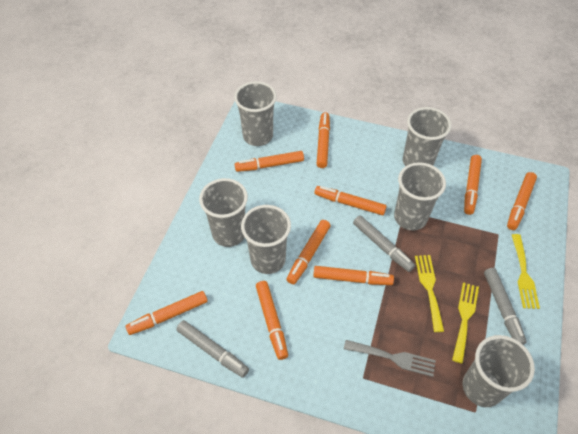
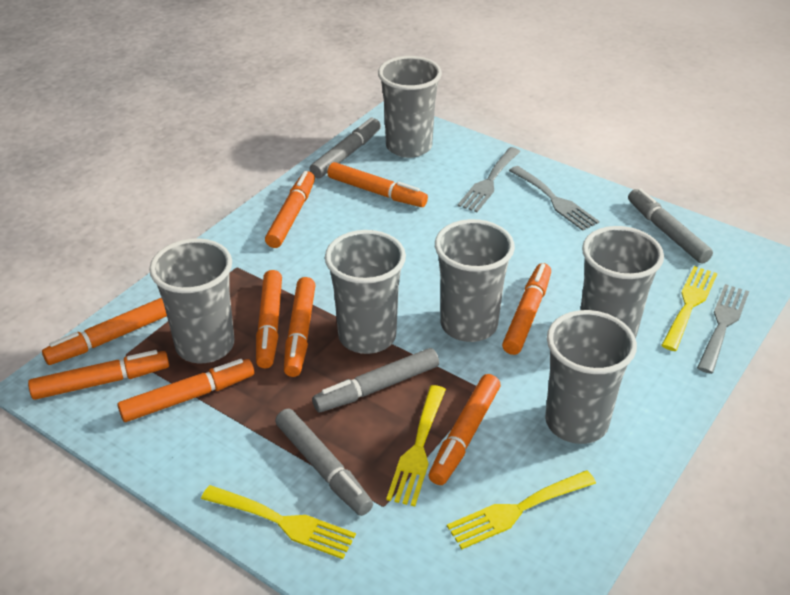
grey fork: 1 -> 3
grey marker: 3 -> 4
yellow fork: 3 -> 4

